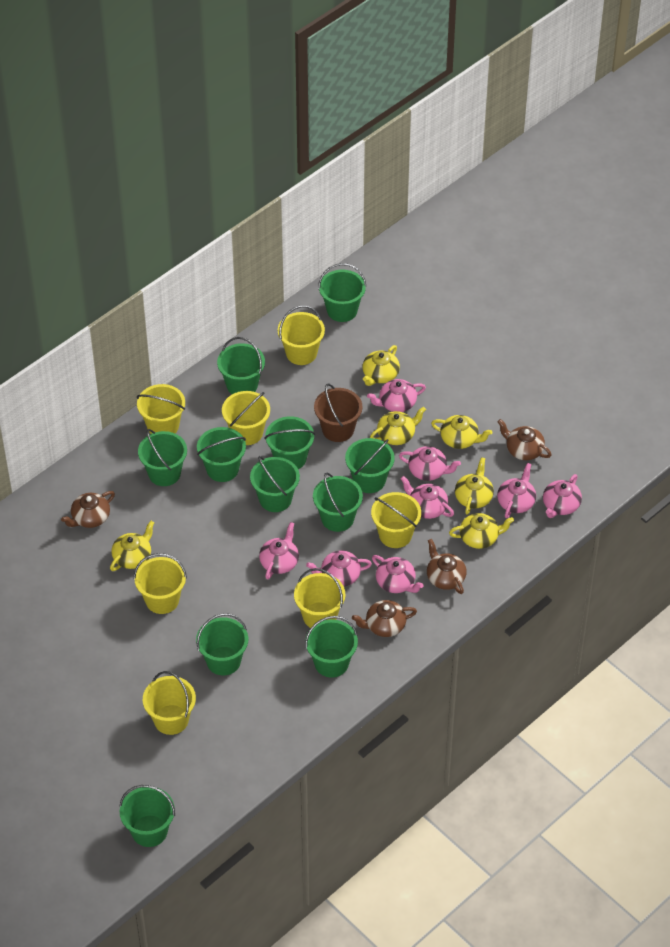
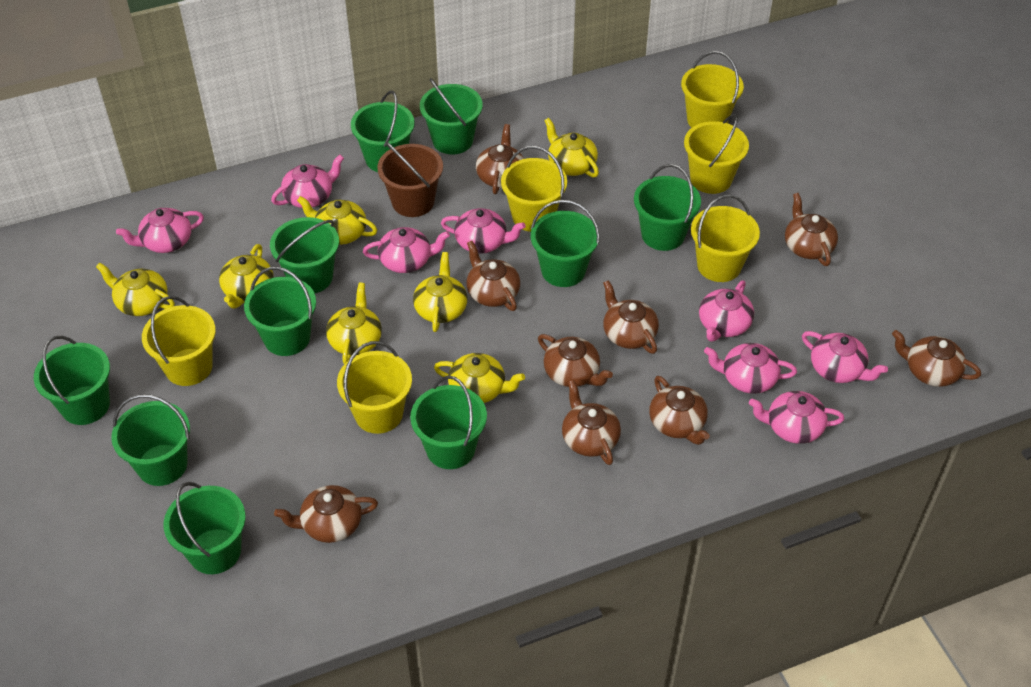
brown teapot: 4 -> 9
green bucket: 11 -> 10
yellow bucket: 7 -> 6
yellow teapot: 6 -> 7

